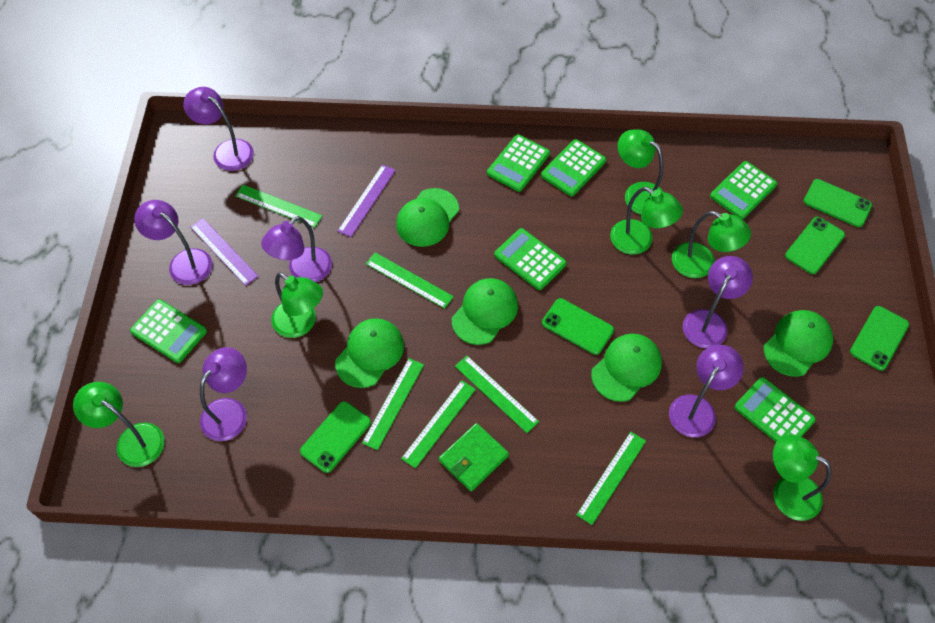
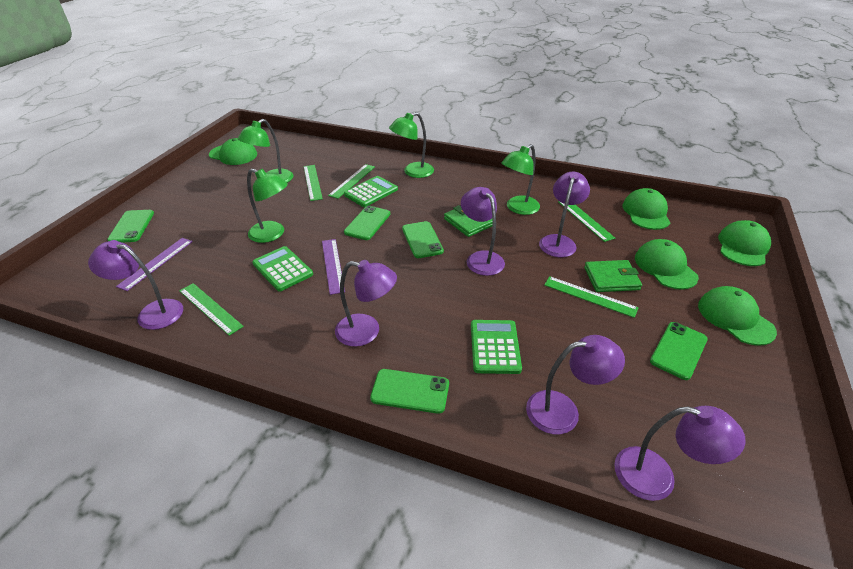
green calculator: 6 -> 3
green lamp: 6 -> 4
green ruler: 6 -> 5
green wallet: 1 -> 2

